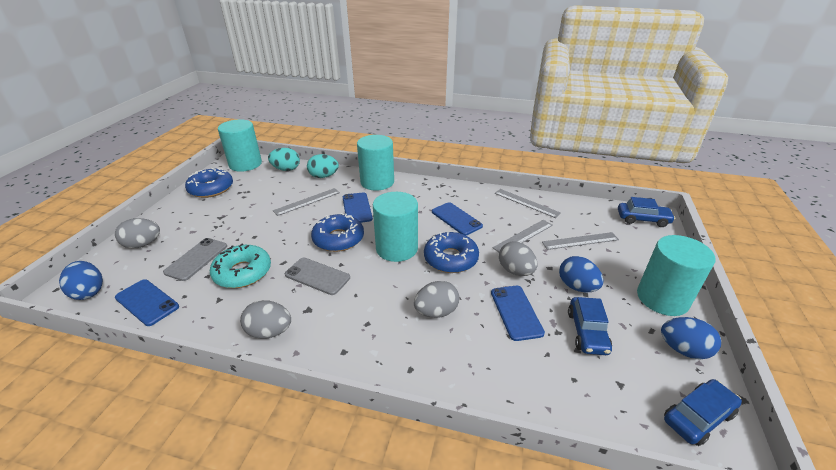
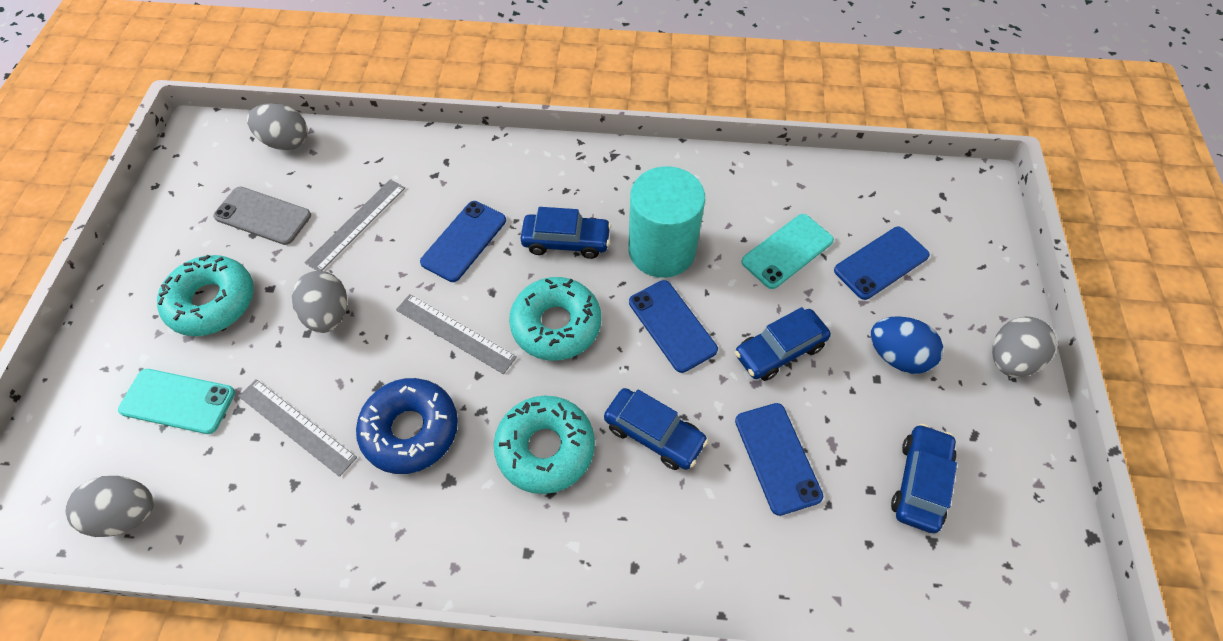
blue car: 3 -> 4
blue donut: 3 -> 1
blue egg: 3 -> 1
grey phone: 2 -> 1
grey ruler: 4 -> 3
turquoise cylinder: 4 -> 1
turquoise donut: 1 -> 3
turquoise egg: 2 -> 0
turquoise phone: 0 -> 2

